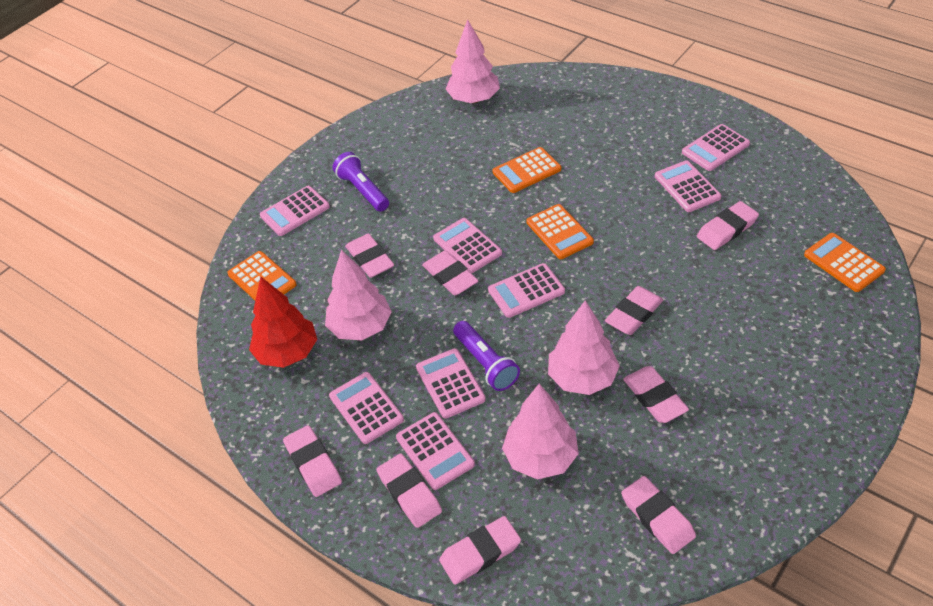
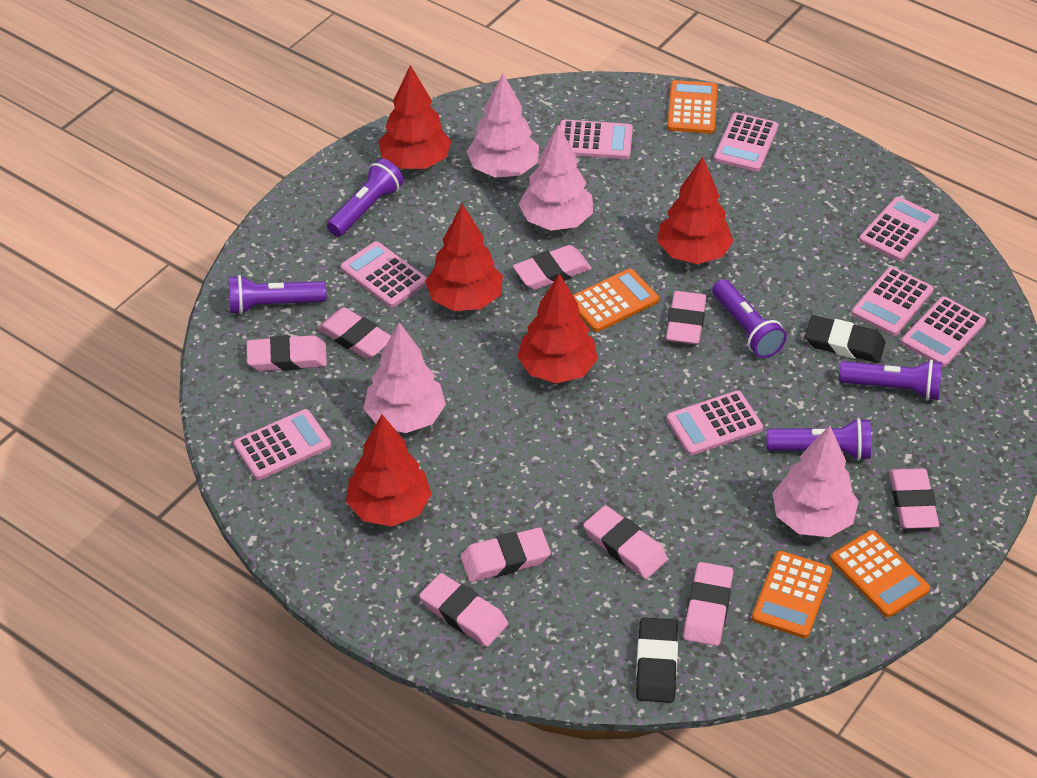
black eraser: 0 -> 2
purple flashlight: 2 -> 5
red tree: 1 -> 5

